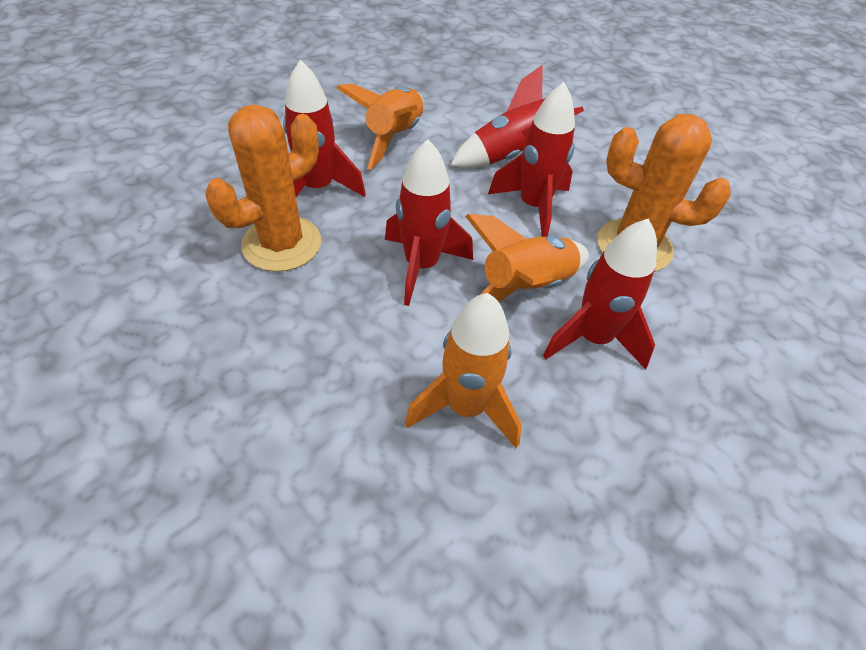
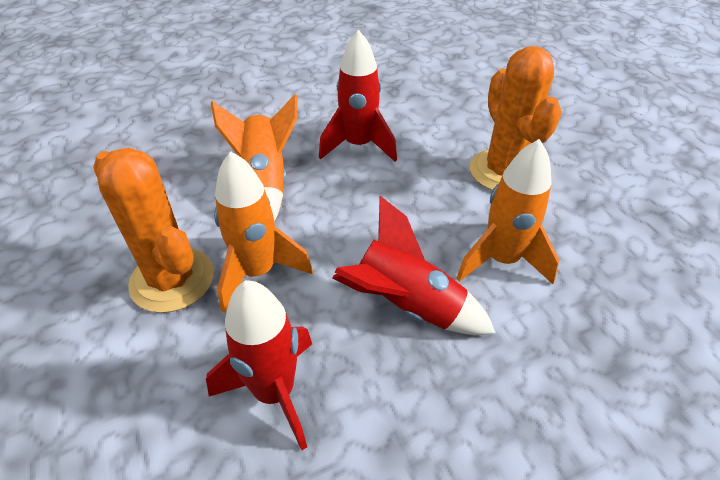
red rocket: 5 -> 3

